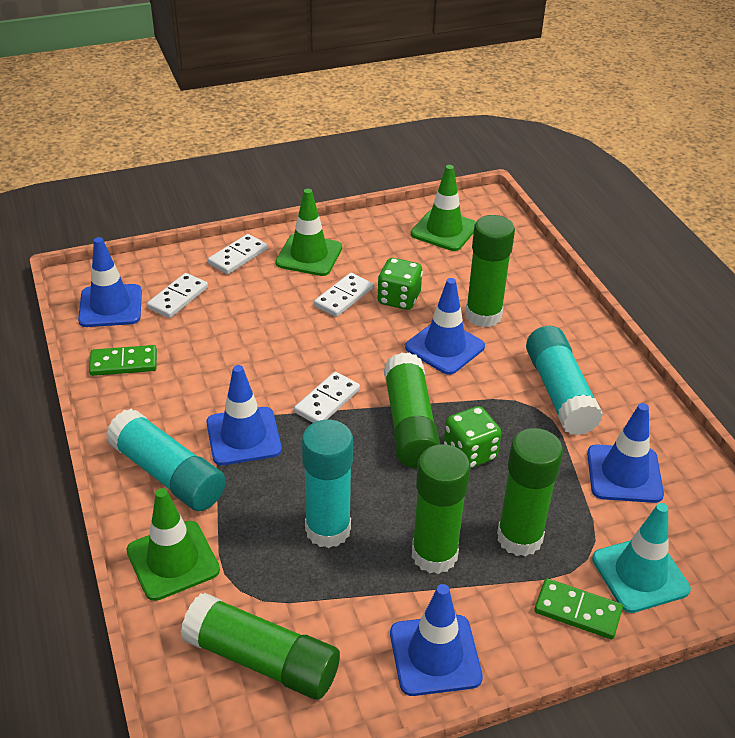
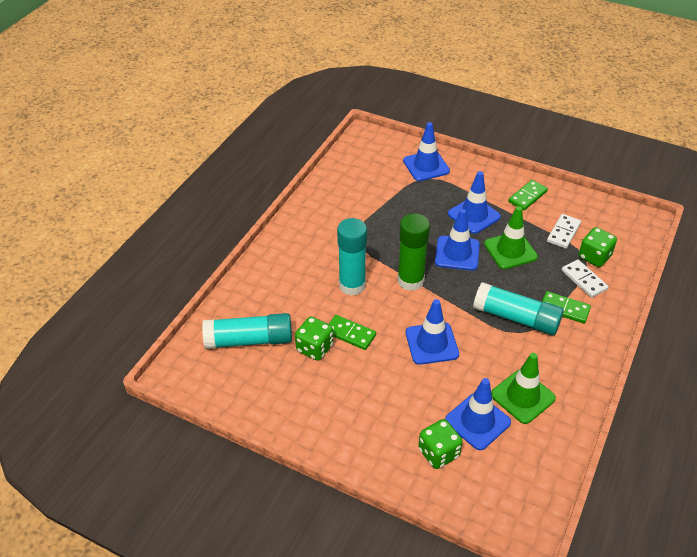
green dice: 2 -> 3
green domino: 2 -> 3
green glue stick: 5 -> 1
green traffic cone: 3 -> 2
turquoise traffic cone: 1 -> 0
white domino: 4 -> 2

